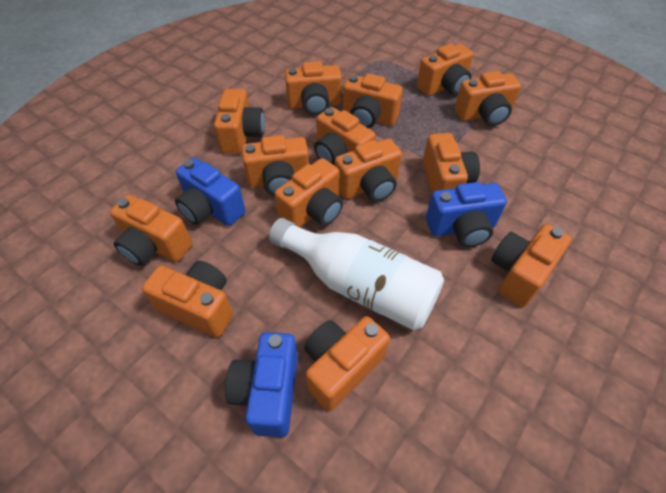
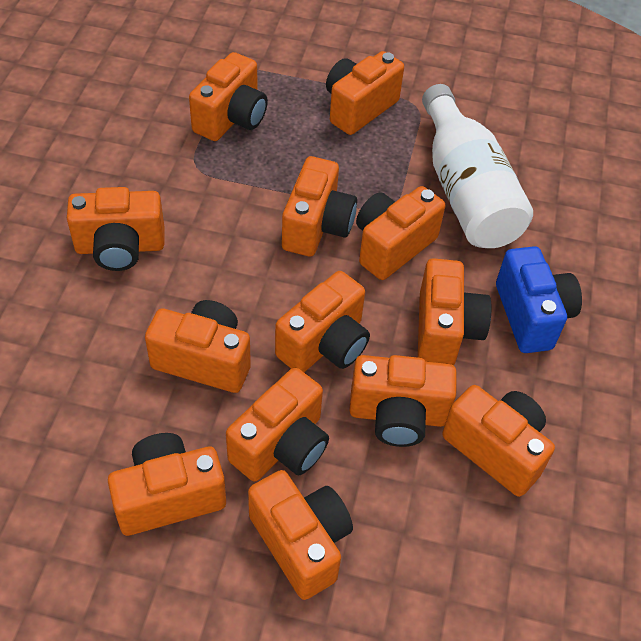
blue camera: 3 -> 1
orange camera: 14 -> 13

